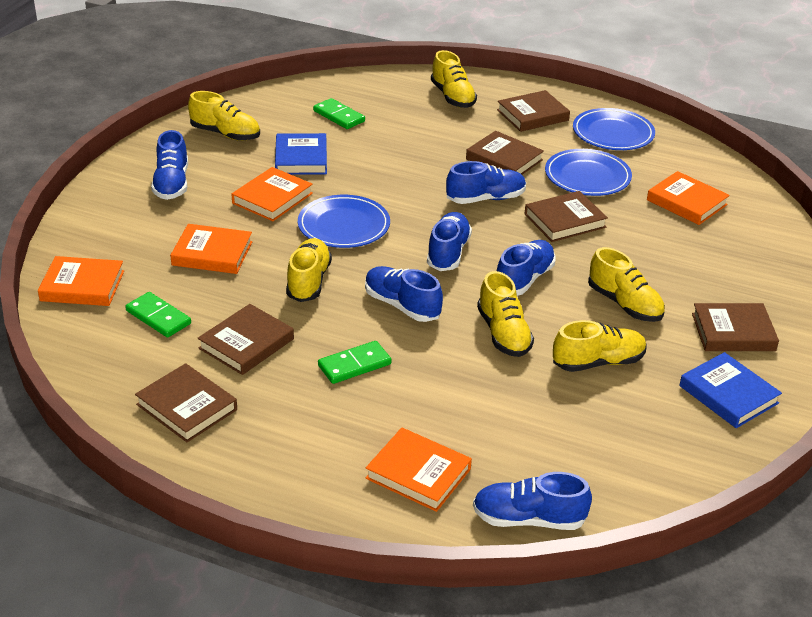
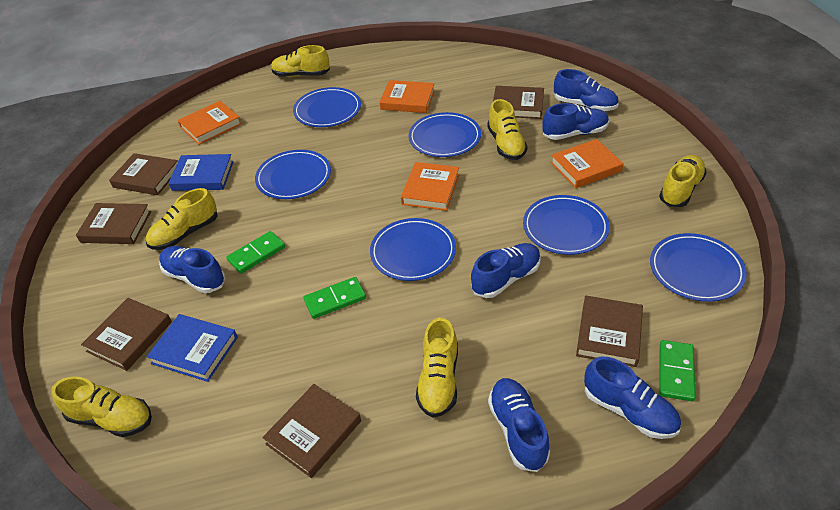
blue plate: 3 -> 6
orange book: 5 -> 4

